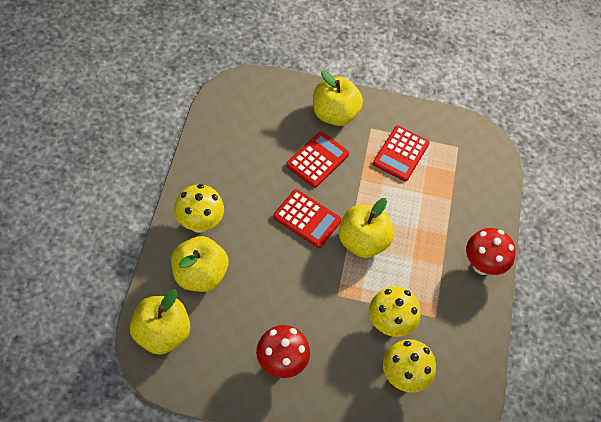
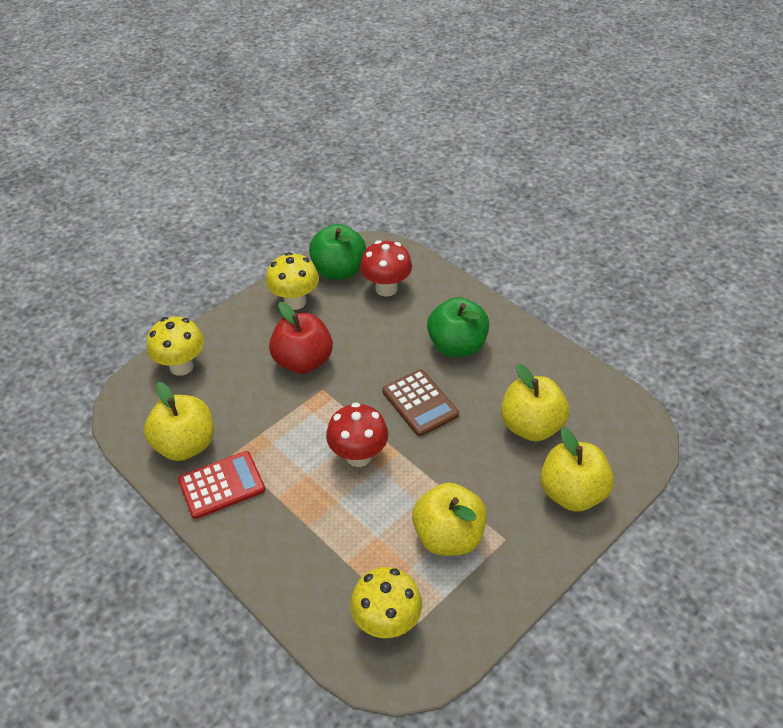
brown calculator: 0 -> 1
green apple: 0 -> 2
red apple: 0 -> 1
red calculator: 3 -> 1

